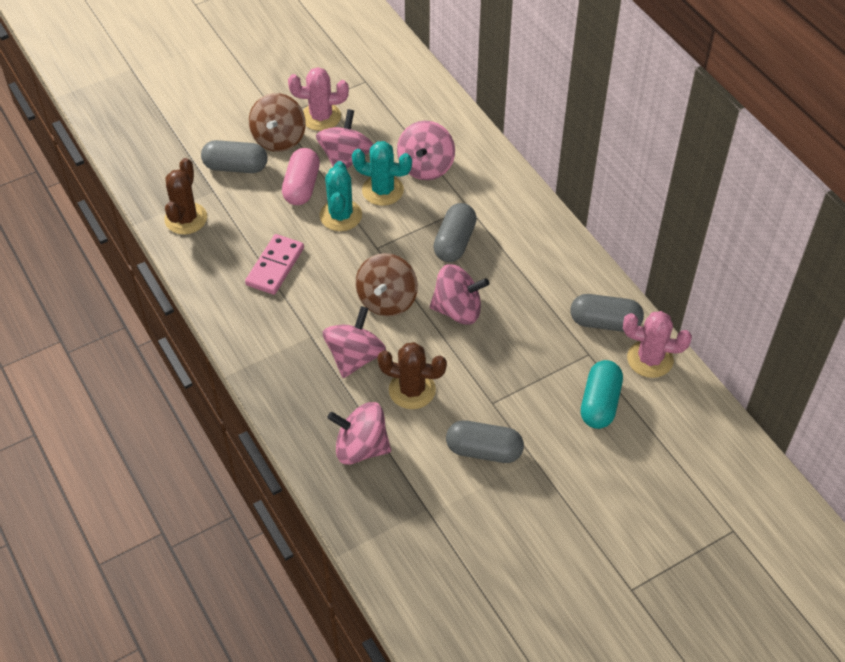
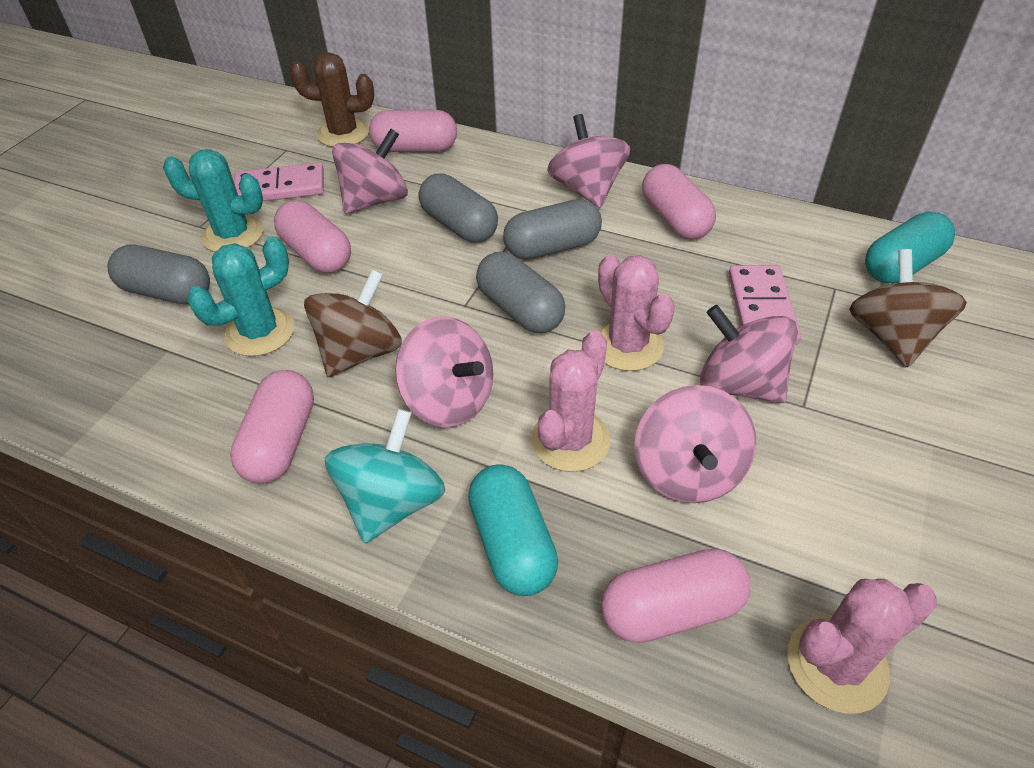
brown cactus: 2 -> 1
pink cactus: 2 -> 3
pink capsule: 1 -> 5
pink domino: 1 -> 2
turquoise capsule: 1 -> 2
turquoise spinning top: 0 -> 1

